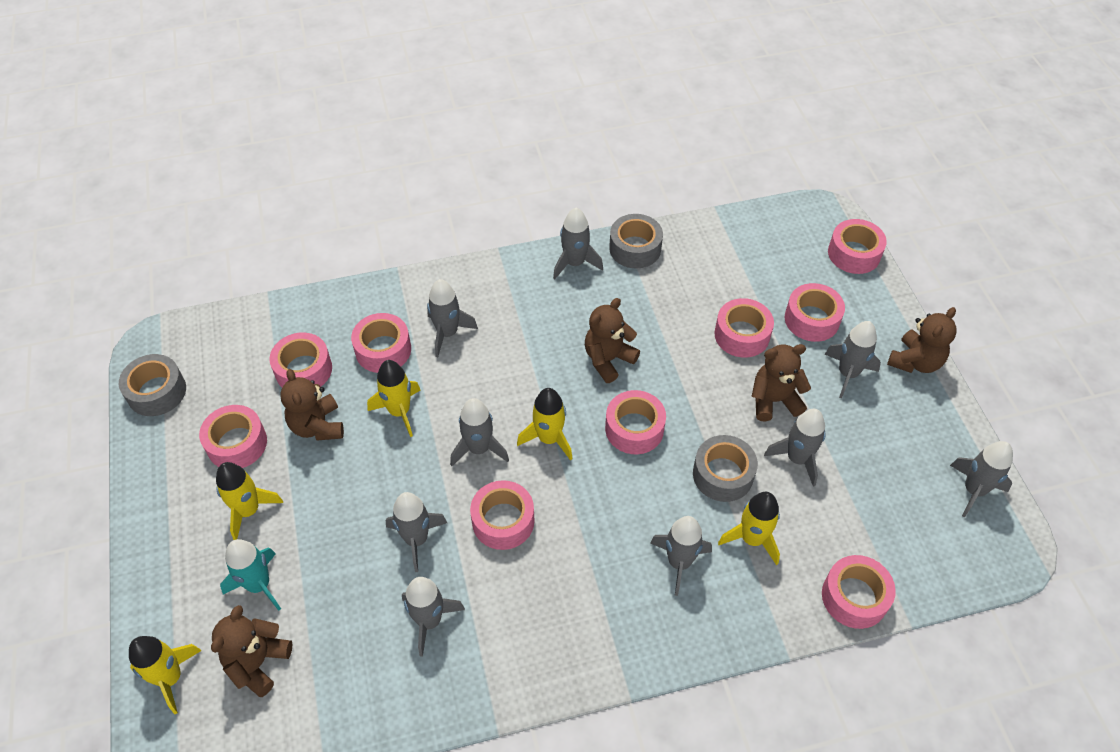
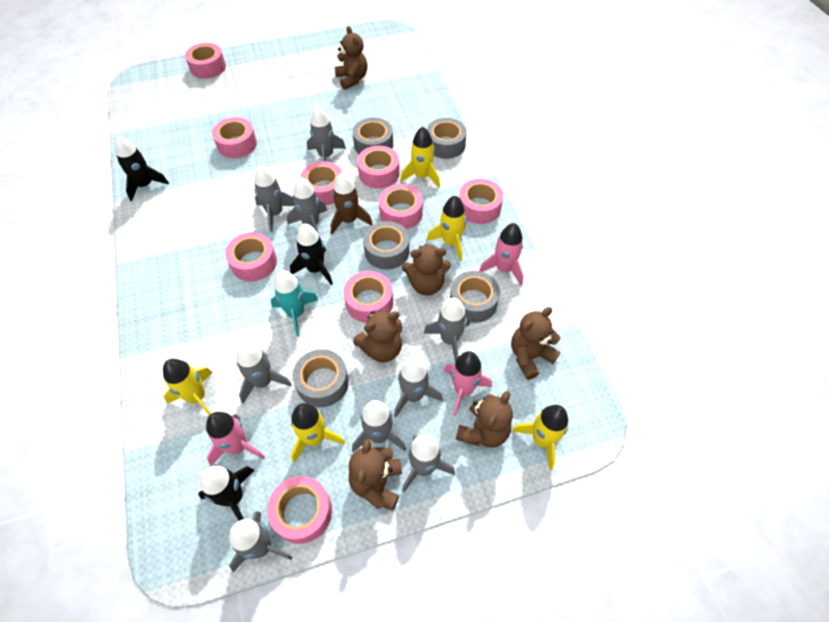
black rocket: 0 -> 3
brown rocket: 0 -> 1
brown teddy bear: 5 -> 6
grey tape: 3 -> 5
pink rocket: 0 -> 3

